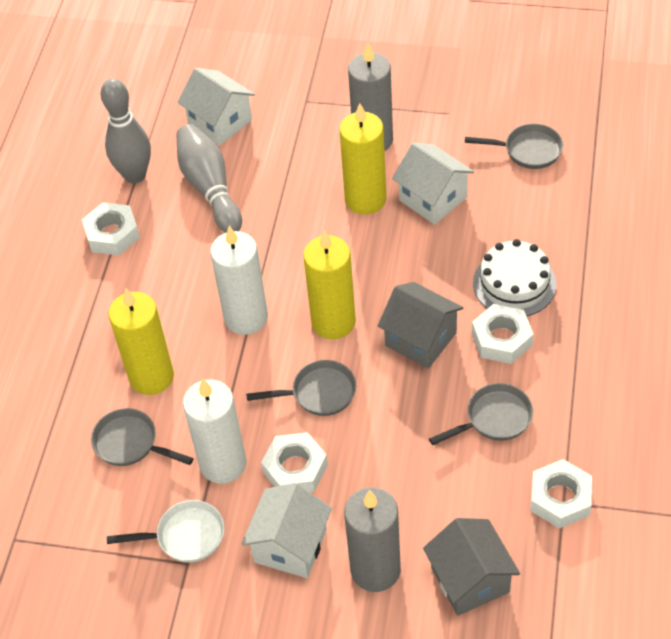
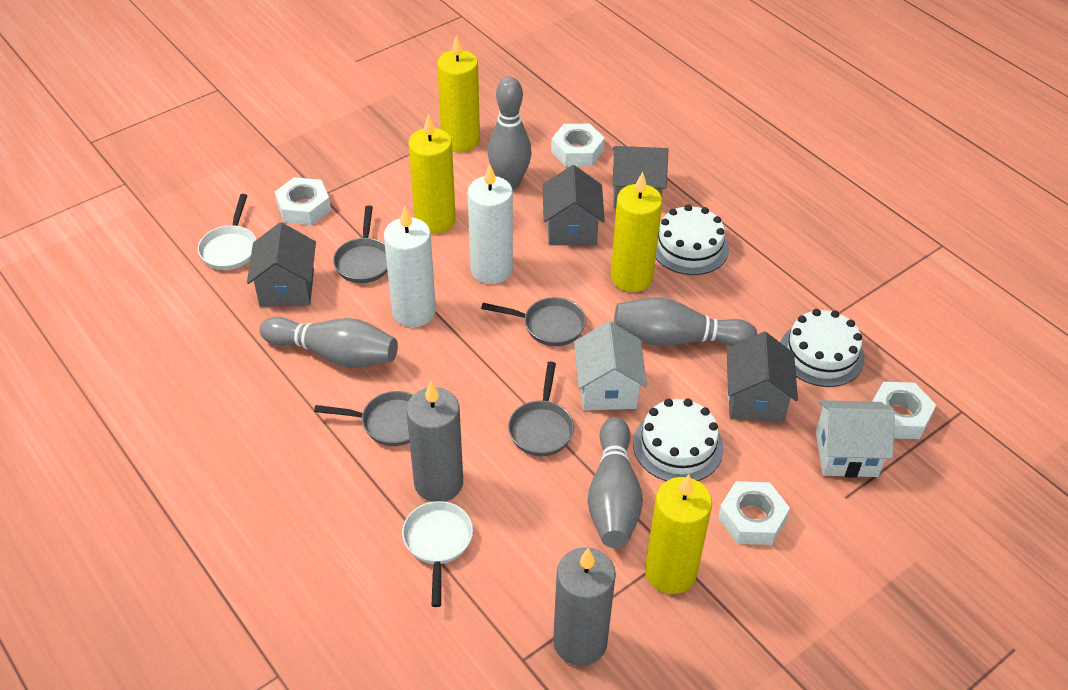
grey bowling pin: 2 -> 4
grey house: 2 -> 4
white cake: 1 -> 3
white house: 3 -> 2
white pan: 1 -> 2
yellow candle: 3 -> 4

